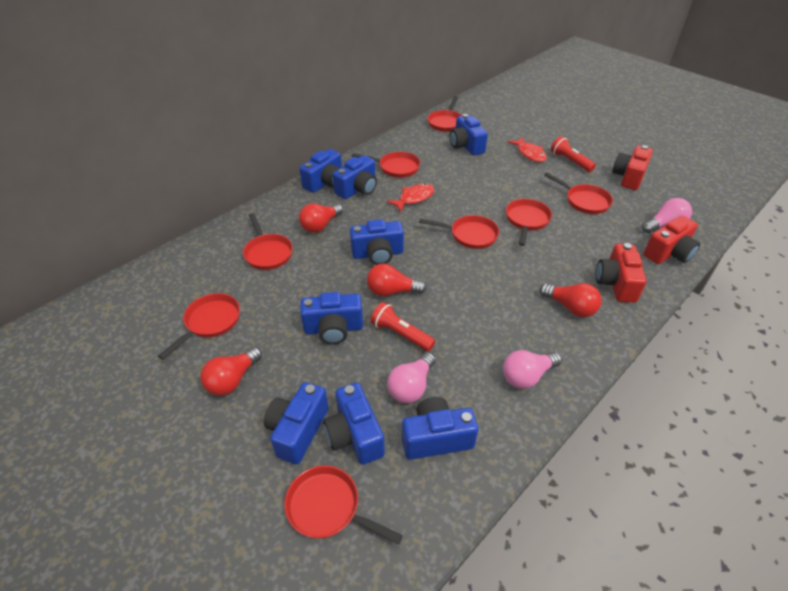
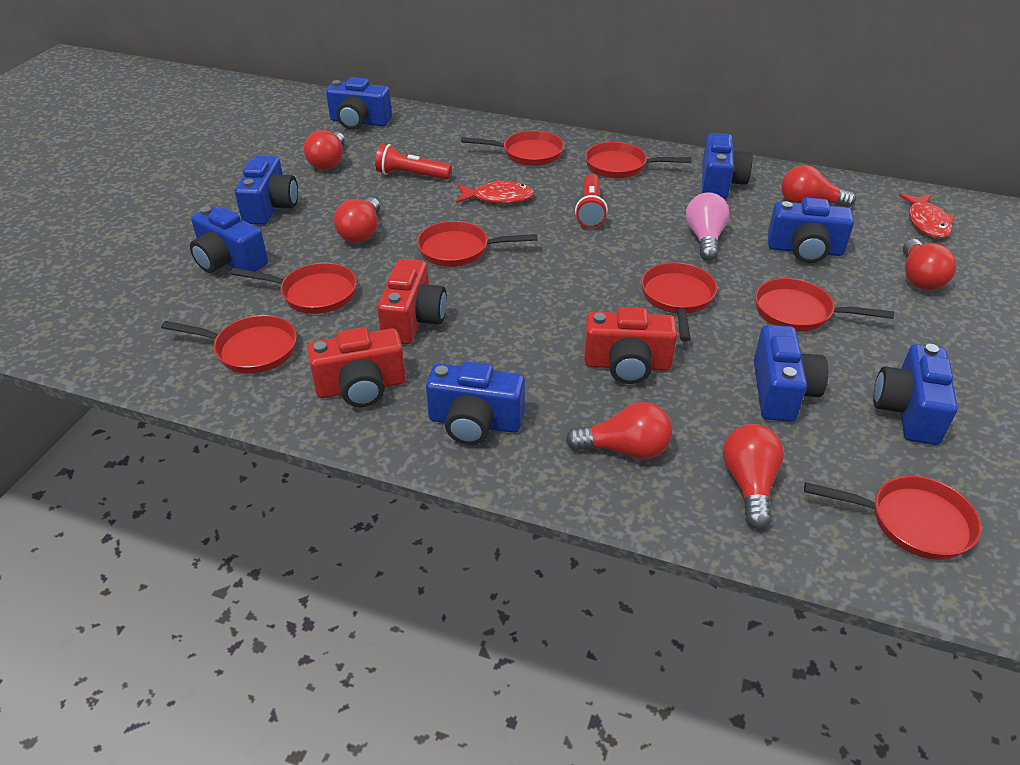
pink light bulb: 3 -> 1
red light bulb: 4 -> 6

